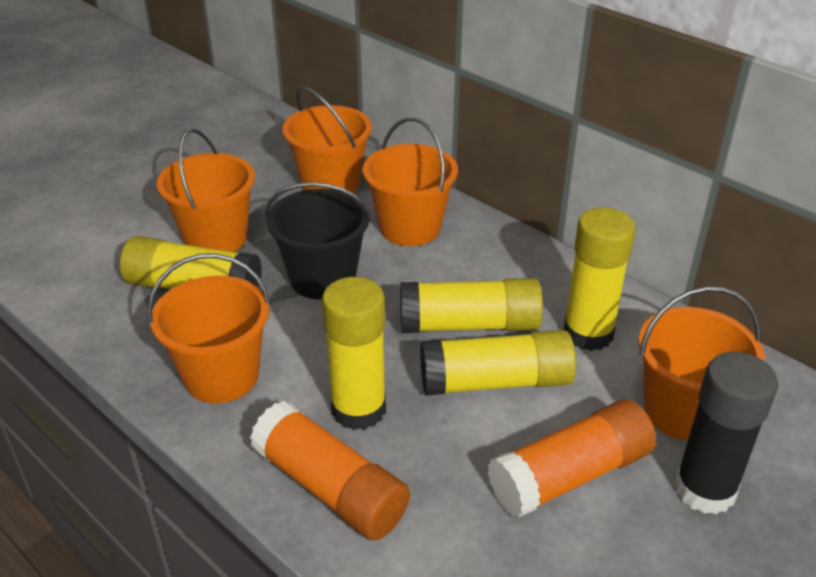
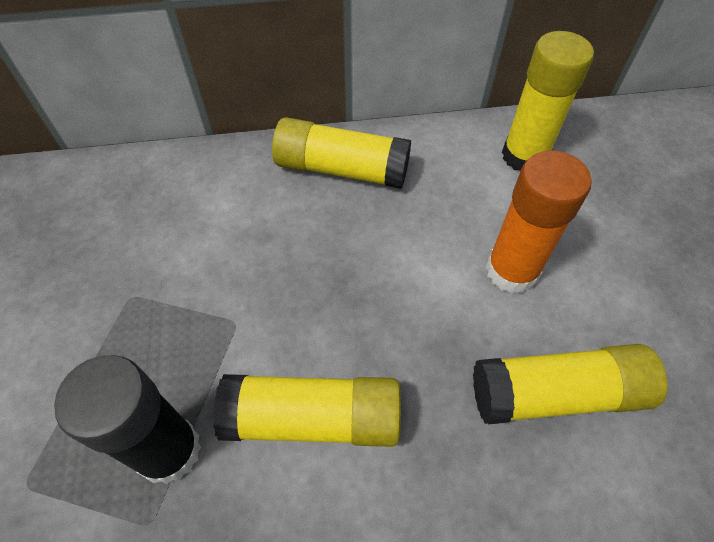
black bucket: 1 -> 0
orange bucket: 5 -> 0
orange glue stick: 2 -> 1
yellow glue stick: 5 -> 4

